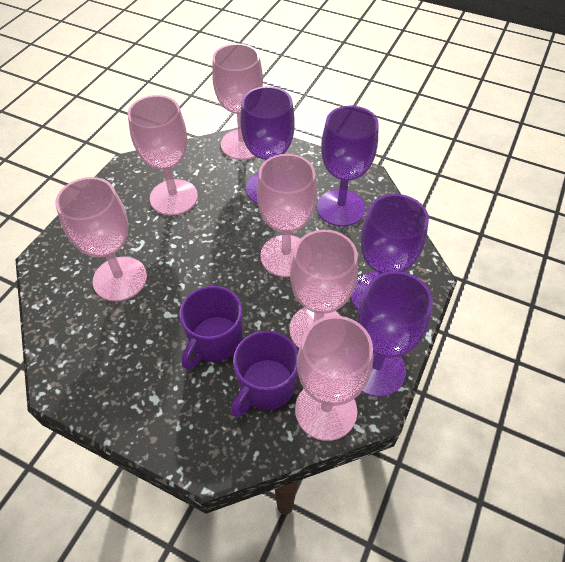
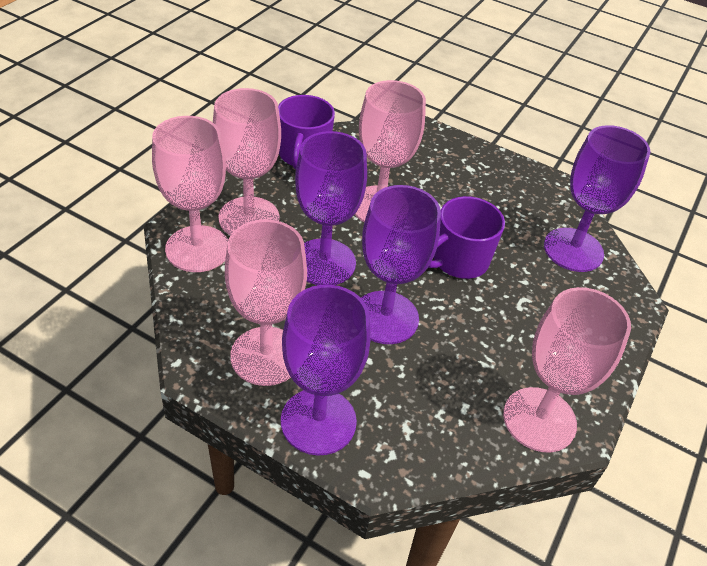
pink goblet: 6 -> 5

